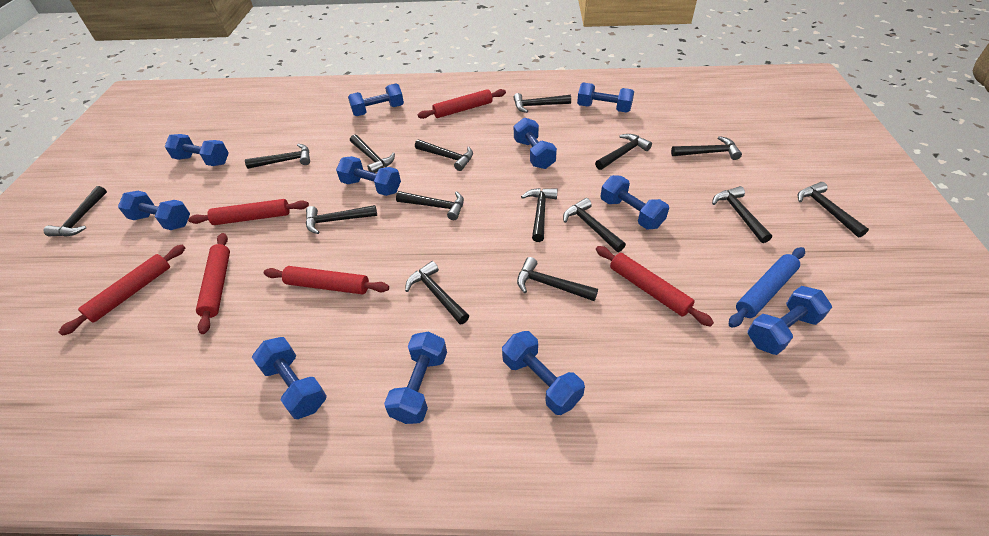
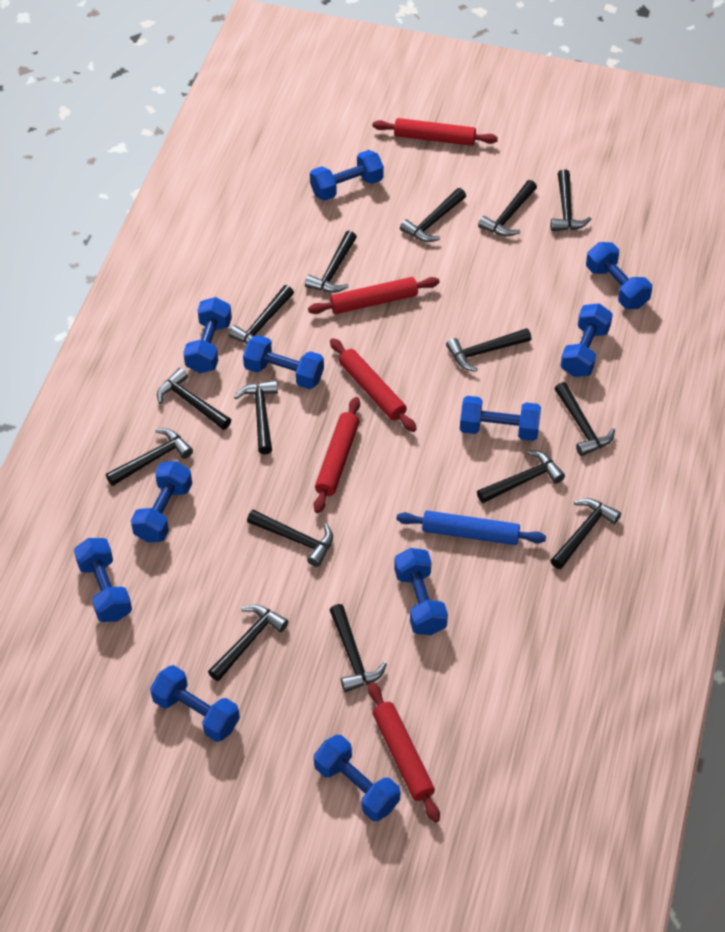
red rolling pin: 6 -> 5

